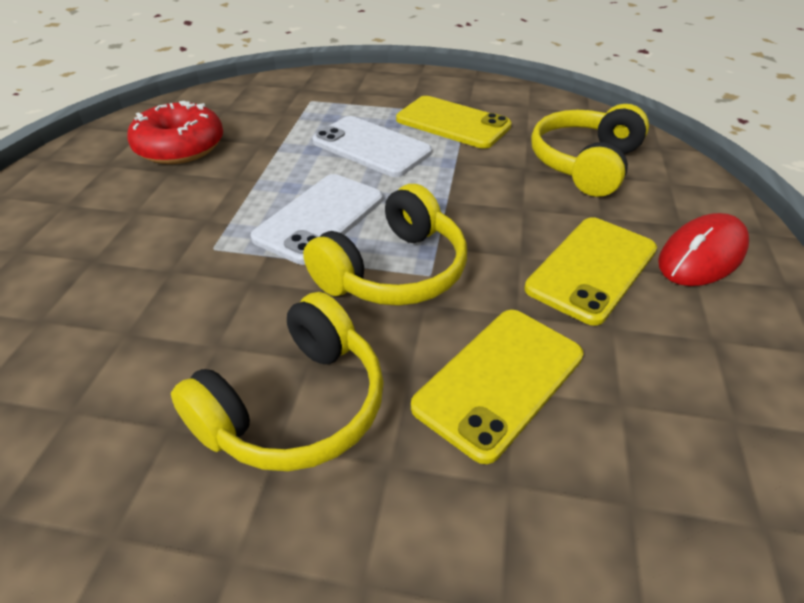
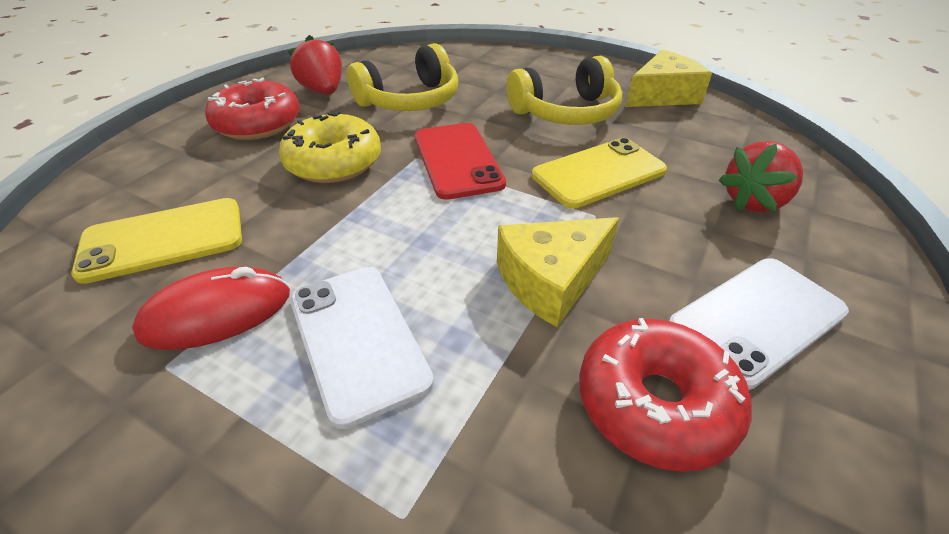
red donut: 1 -> 2
red phone: 0 -> 1
red strawberry: 0 -> 2
yellow cheese: 0 -> 2
yellow donut: 0 -> 1
yellow headphones: 3 -> 2
yellow phone: 3 -> 2

